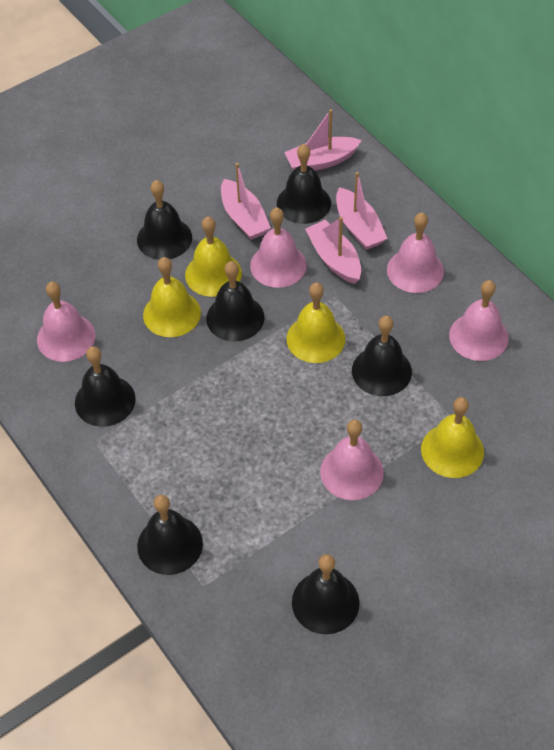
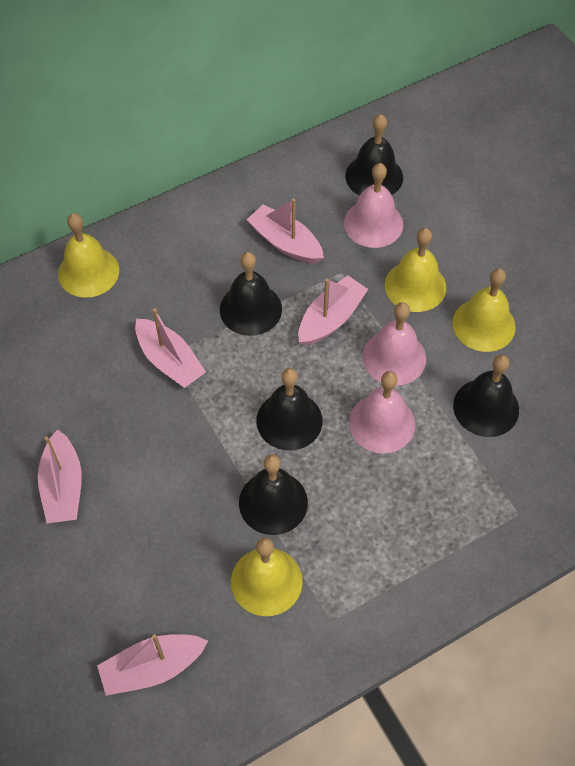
black bell: 7 -> 5
pink bell: 5 -> 3
pink boat: 4 -> 5

